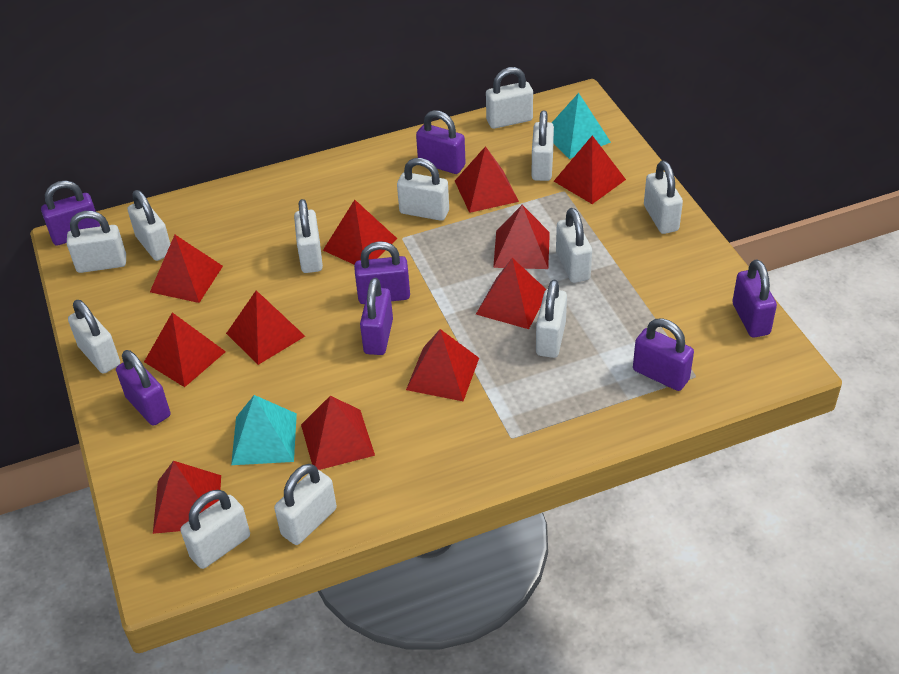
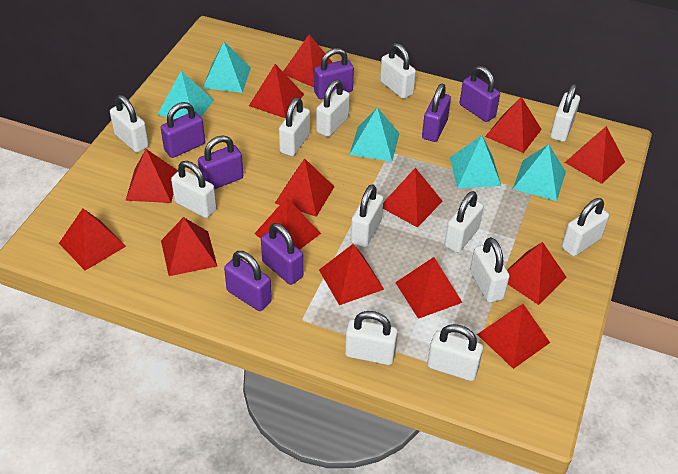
red pyramid: 11 -> 14
turquoise pyramid: 2 -> 5

